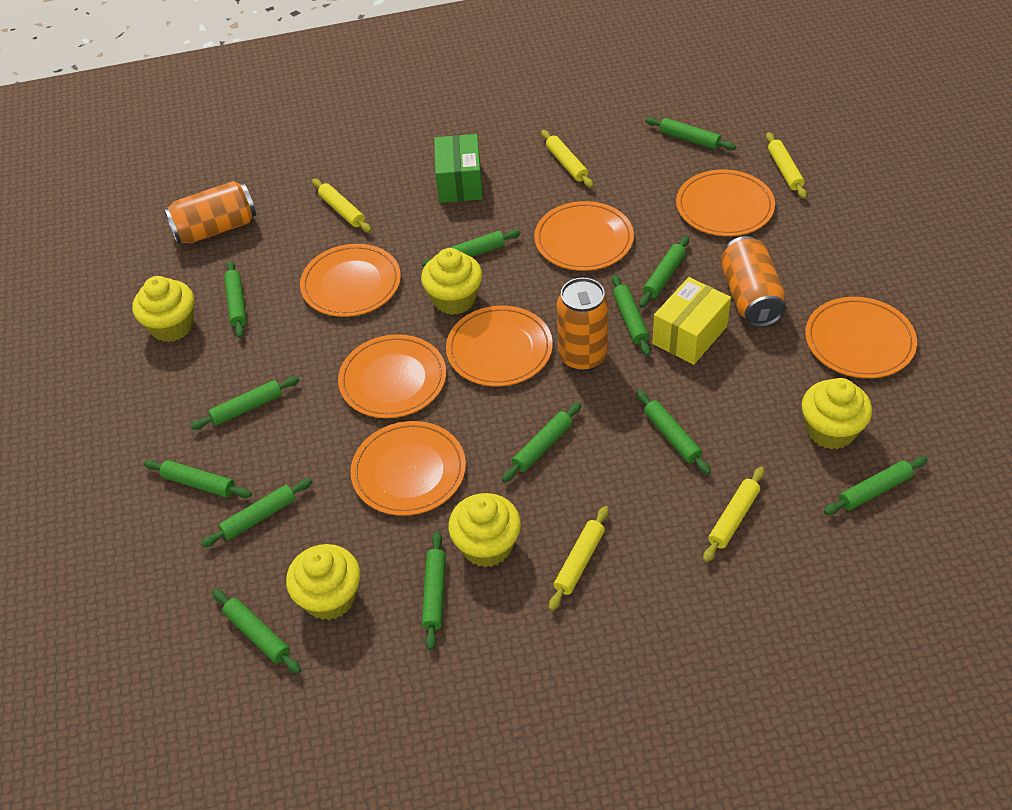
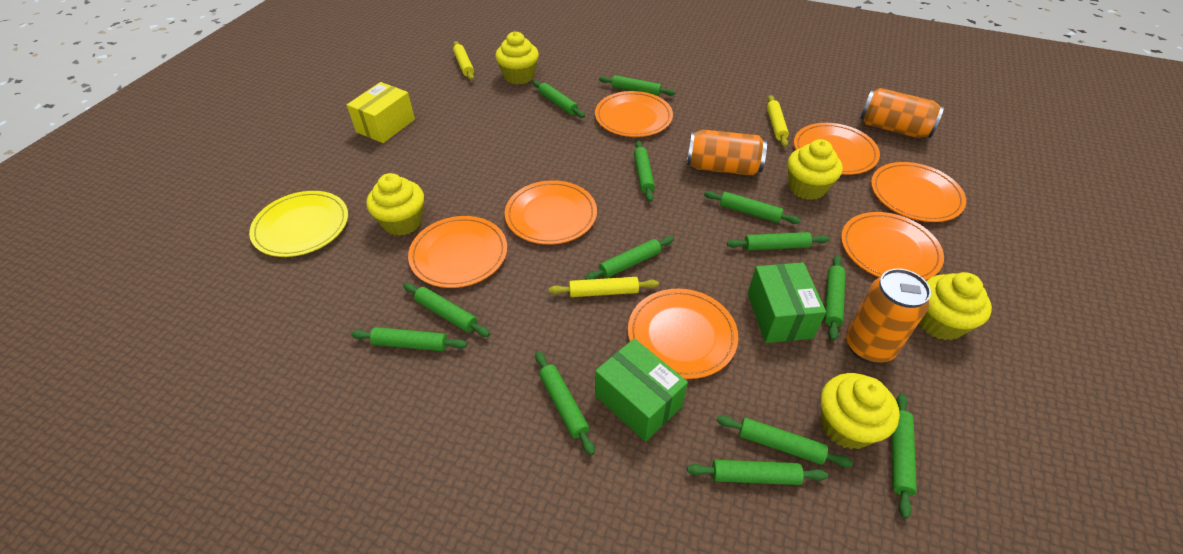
green box: 1 -> 2
yellow plate: 0 -> 1
yellow rolling pin: 5 -> 3

